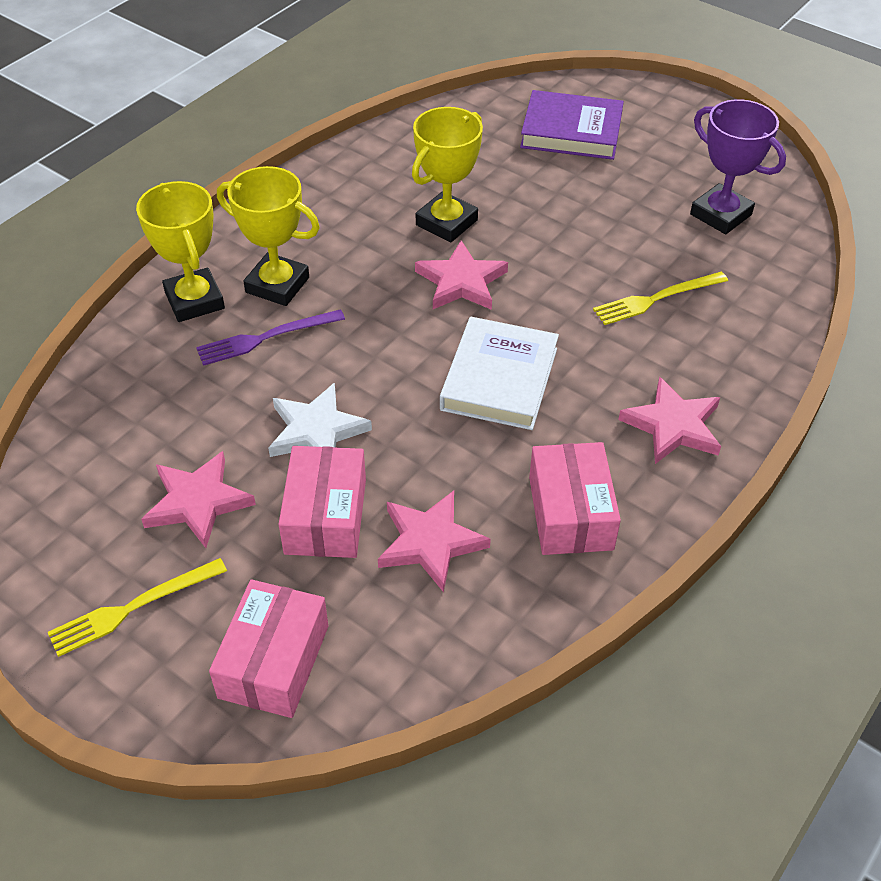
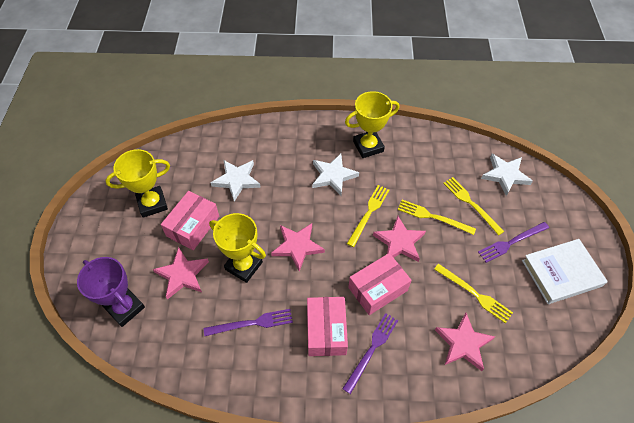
purple book: 1 -> 0
purple fork: 1 -> 3
white star: 1 -> 3
yellow fork: 2 -> 4

